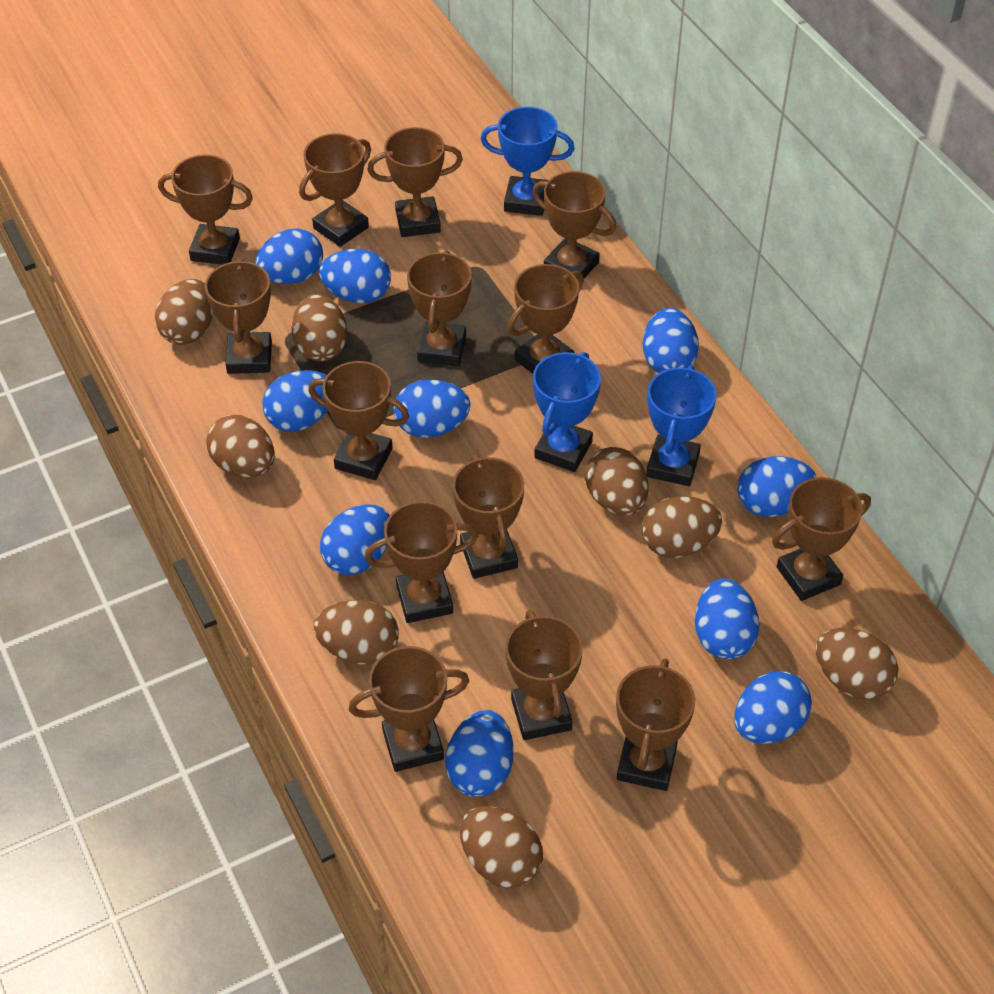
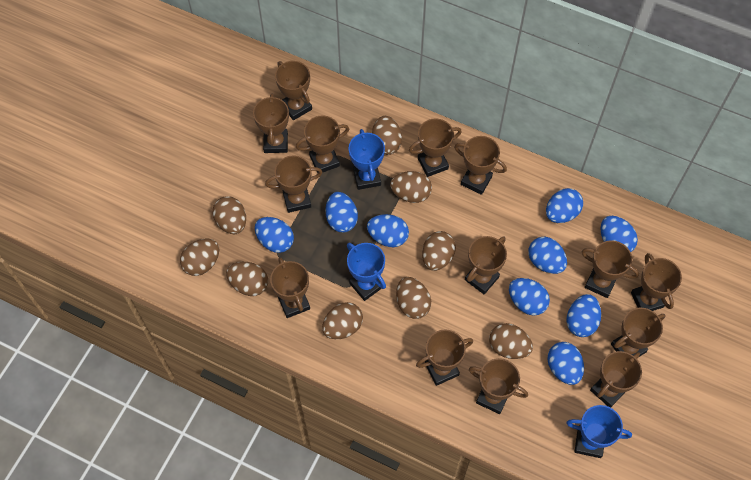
blue egg: 10 -> 9
brown egg: 8 -> 9

